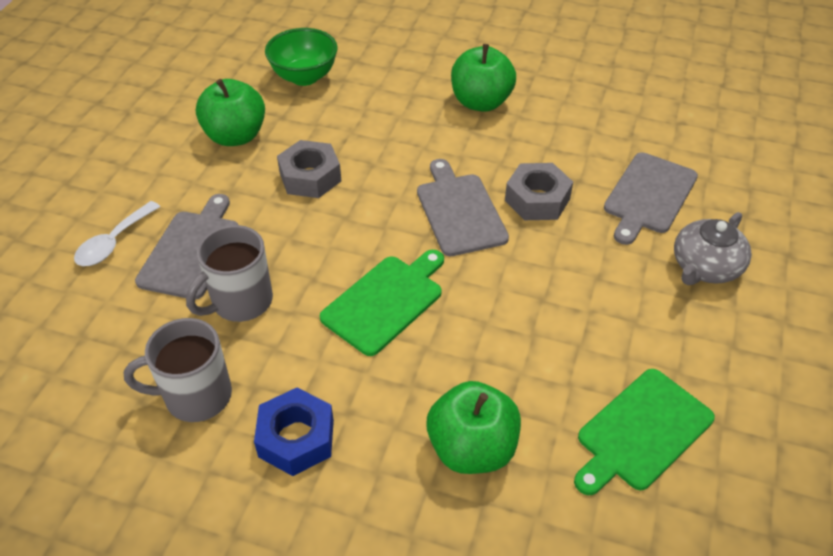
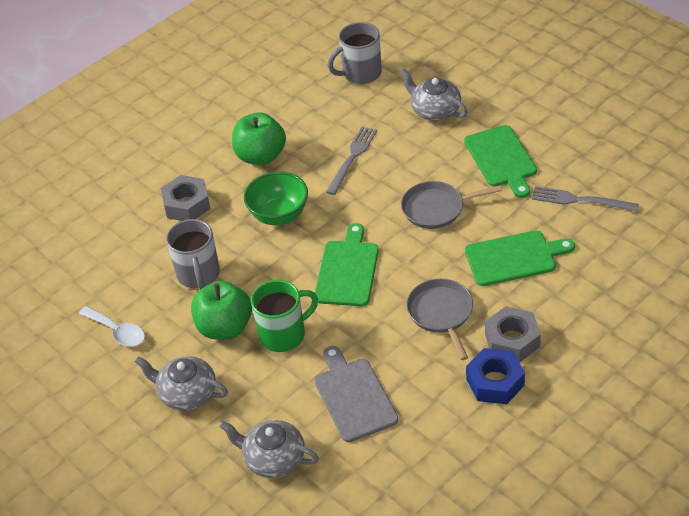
green apple: 3 -> 2
green cutting board: 2 -> 3
green mug: 0 -> 1
grey cutting board: 3 -> 1
grey fork: 0 -> 2
grey pan: 0 -> 2
grey teapot: 1 -> 3

